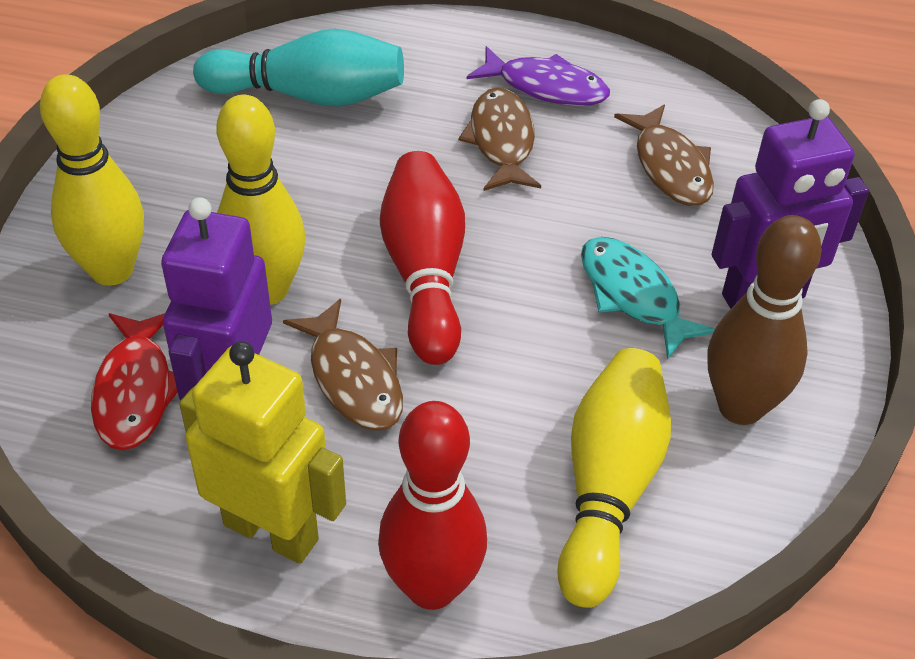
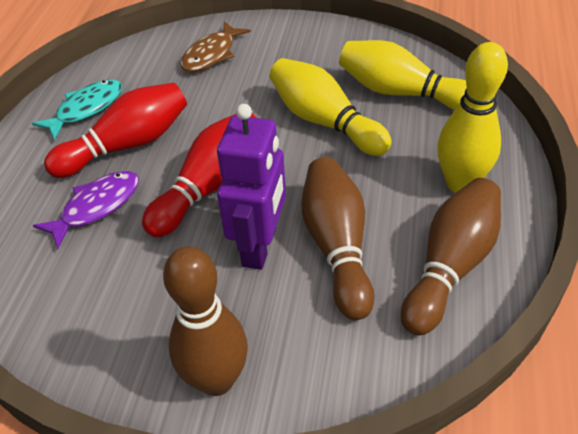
brown bowling pin: 1 -> 3
brown fish: 3 -> 1
purple robot: 2 -> 1
red fish: 1 -> 0
turquoise bowling pin: 1 -> 0
yellow robot: 1 -> 0

